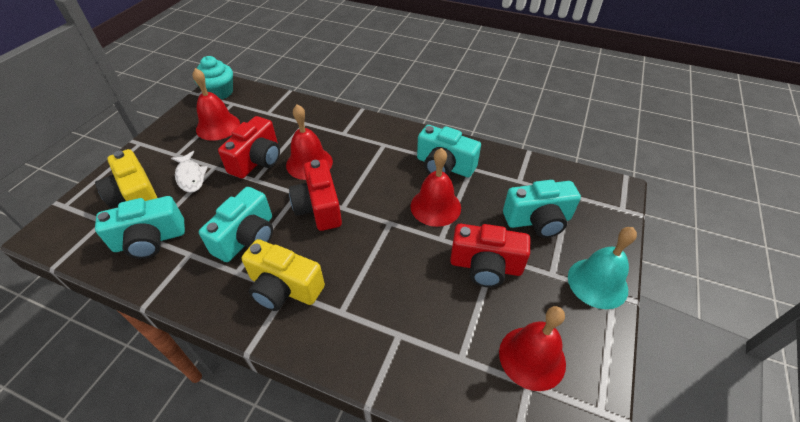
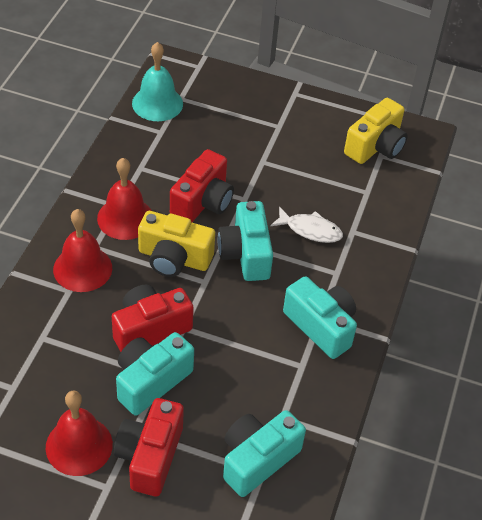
red bell: 4 -> 3
turquoise cupcake: 1 -> 0

